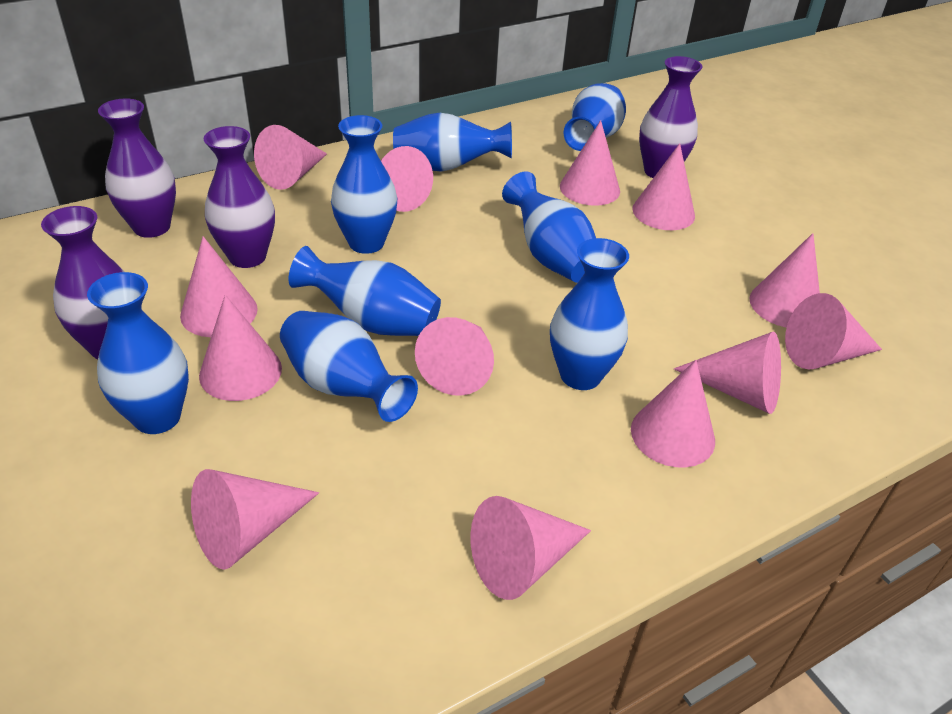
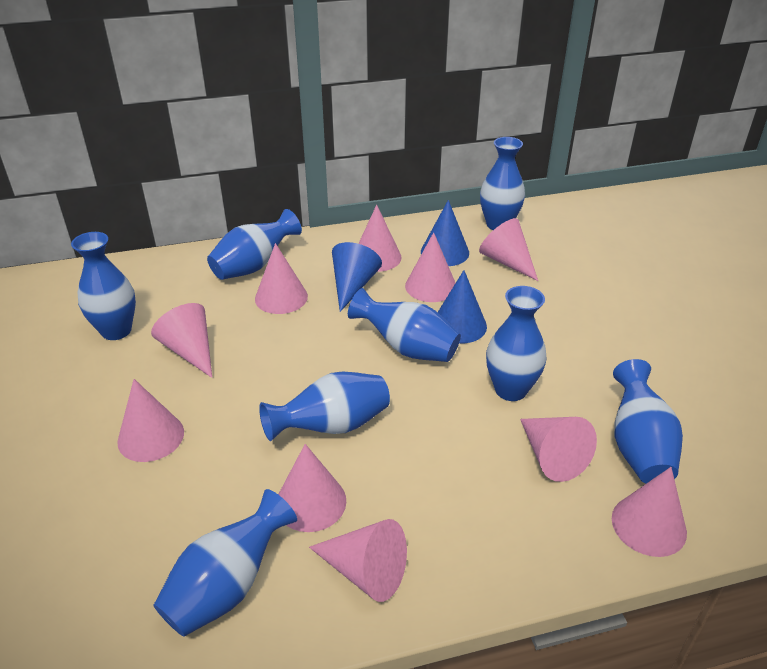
blue cone: 0 -> 3
pink cone: 13 -> 10
purple vase: 4 -> 0

